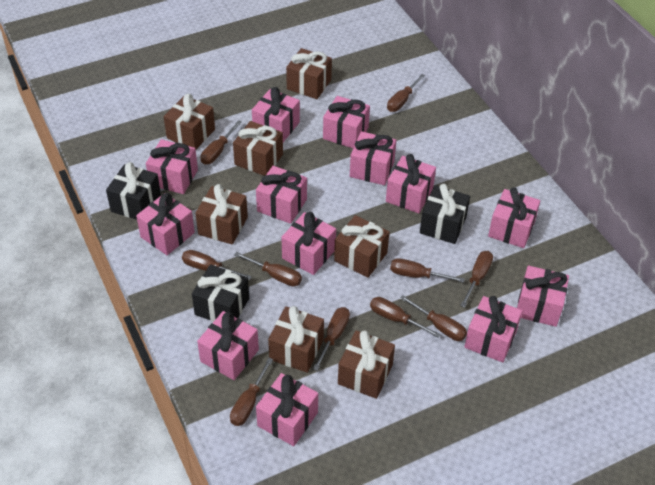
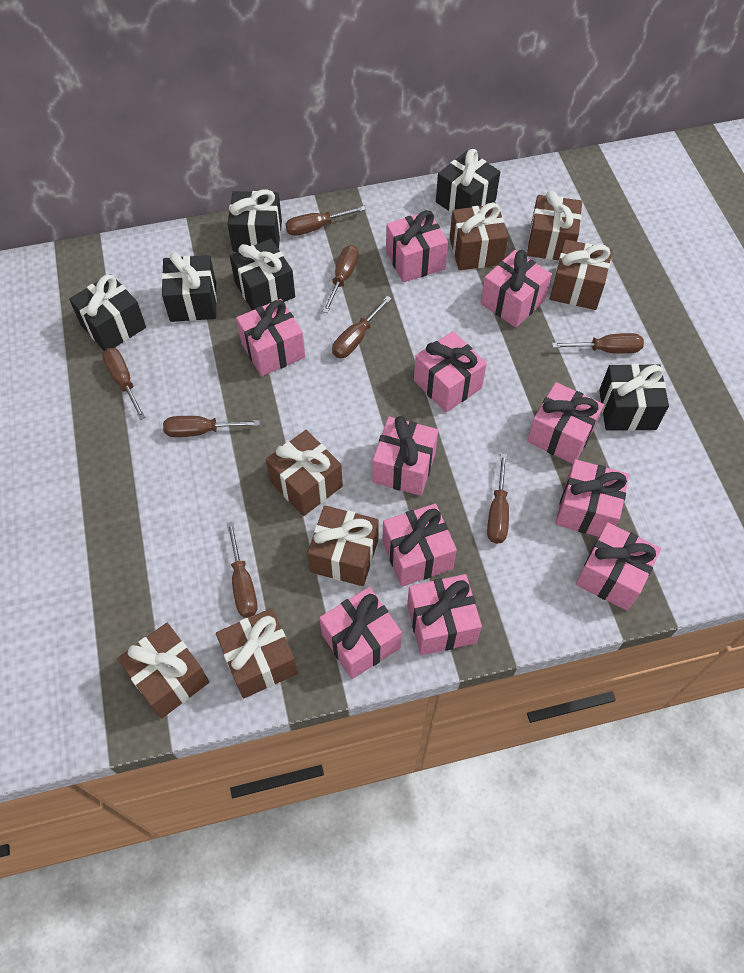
black gift: 3 -> 6
brown screwdriver: 10 -> 8
pink gift: 13 -> 11

